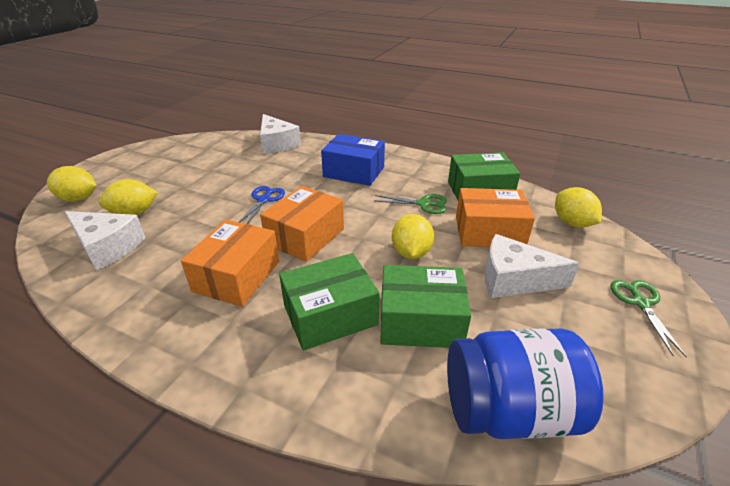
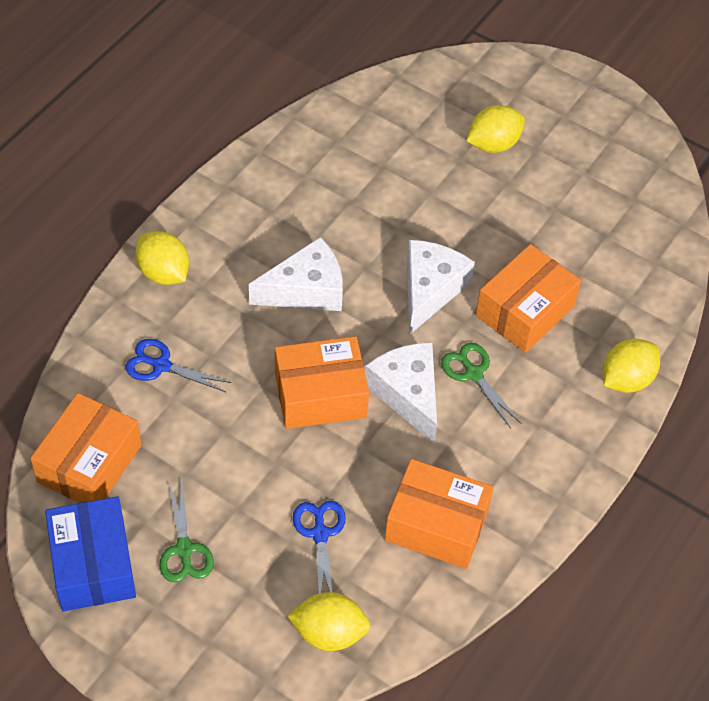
blue jar: 1 -> 0
blue scissors: 1 -> 2
green box: 3 -> 0
orange box: 3 -> 4

